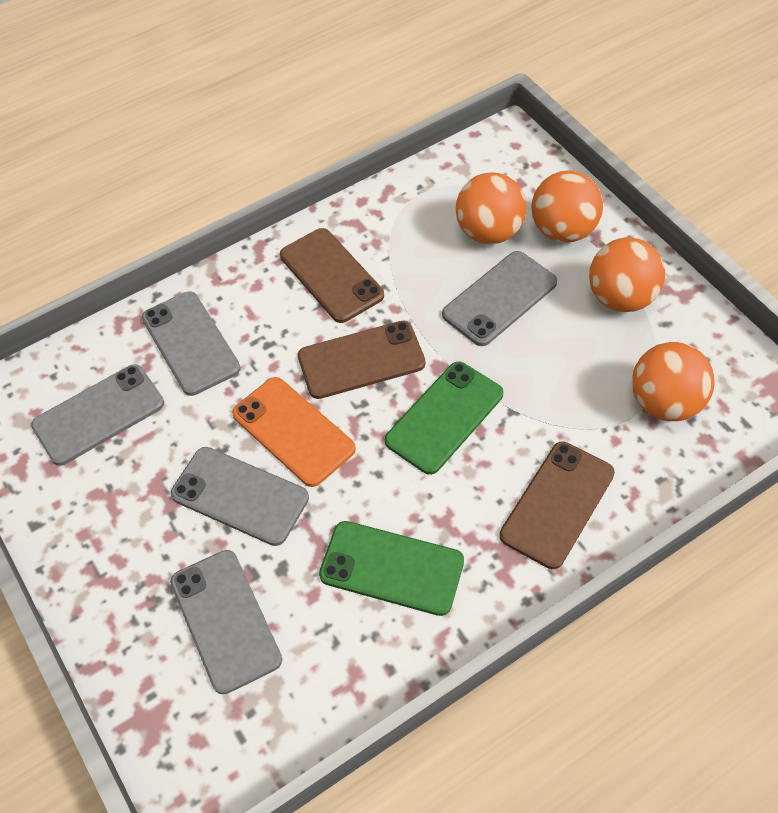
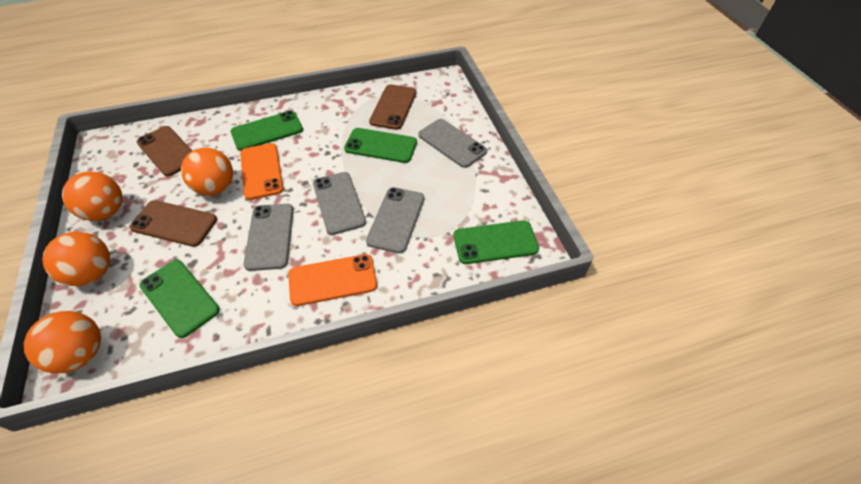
green phone: 2 -> 4
grey phone: 5 -> 4
orange phone: 1 -> 2

